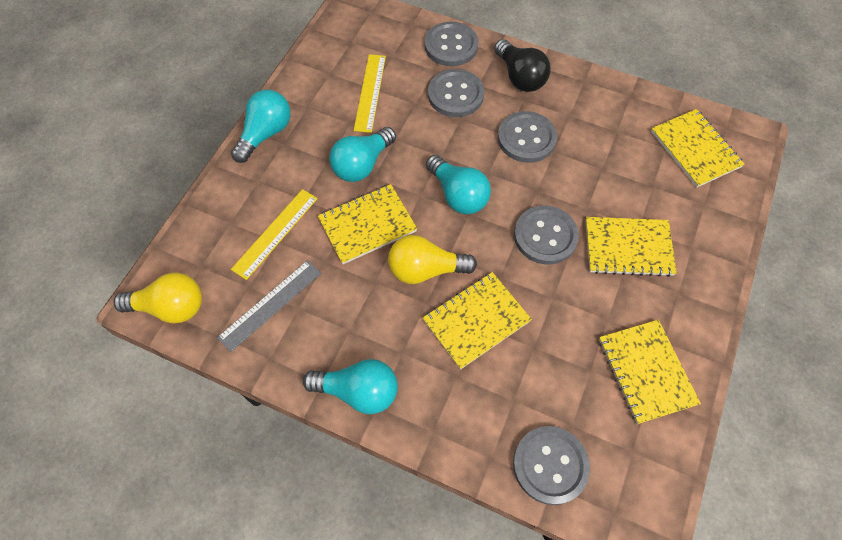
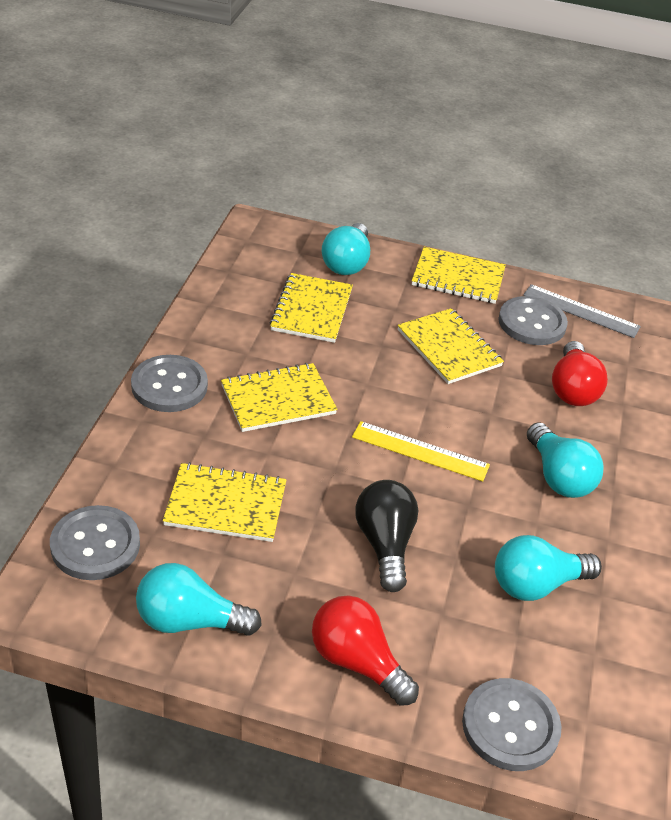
grey button: 5 -> 4
red light bulb: 0 -> 2
yellow light bulb: 2 -> 0
yellow ruler: 2 -> 1

